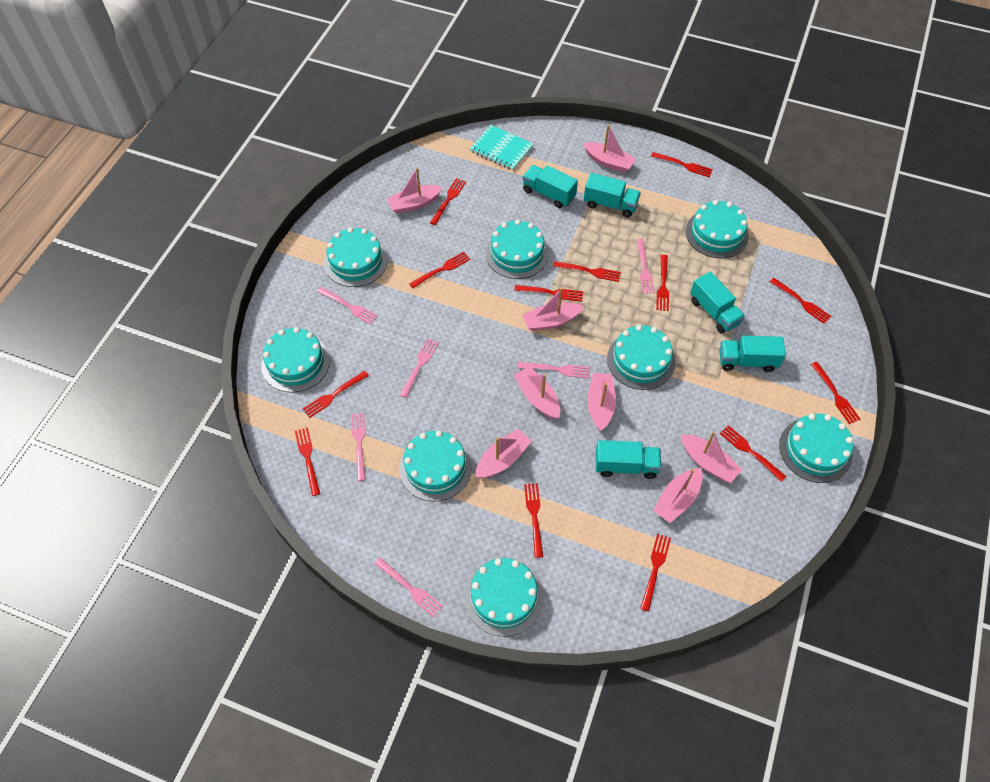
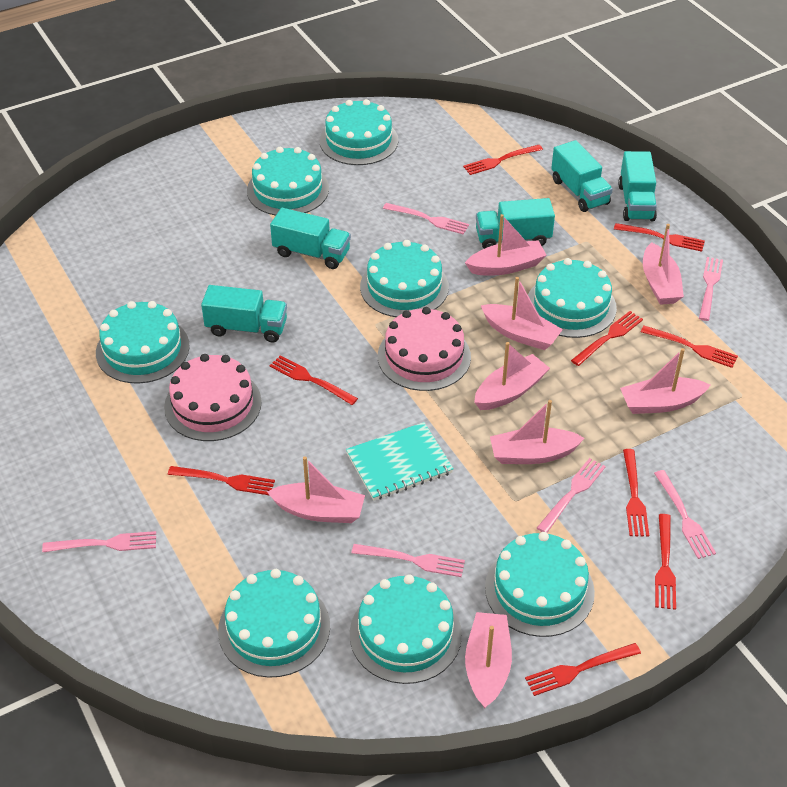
pink cake: 0 -> 2
red fork: 13 -> 9

